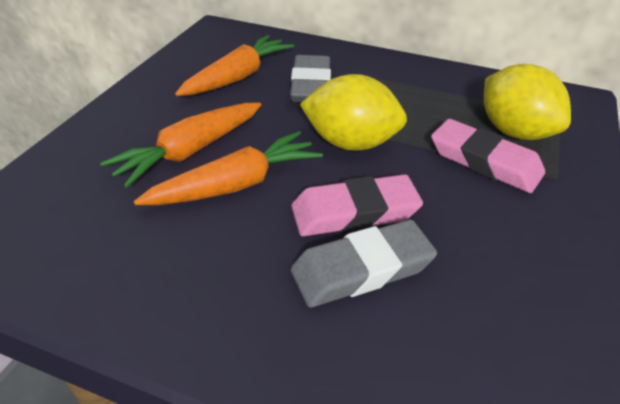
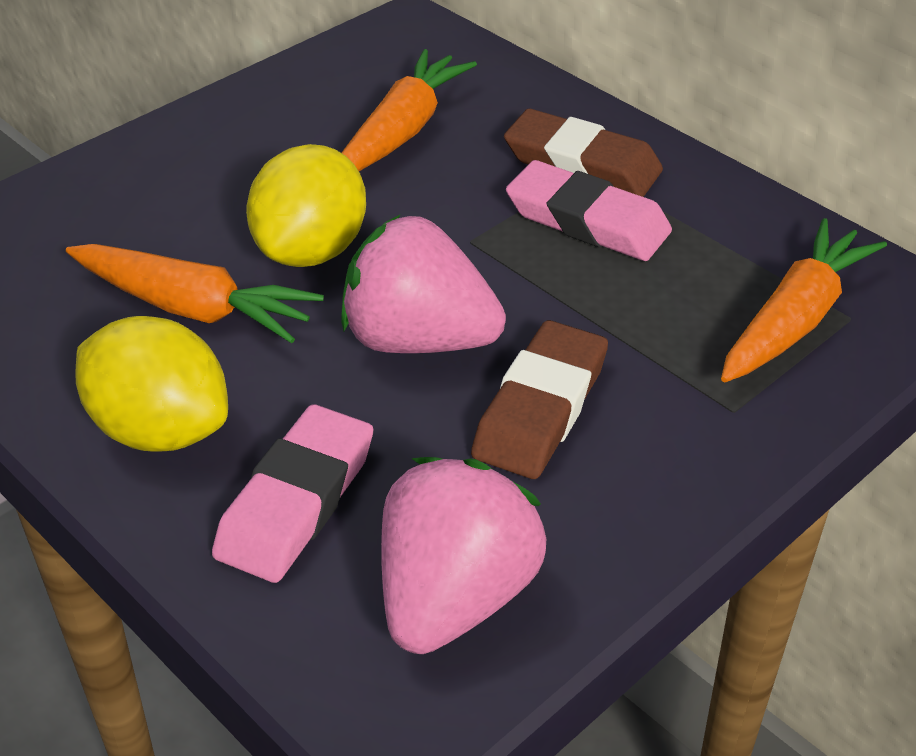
brown eraser: 0 -> 2
grey eraser: 2 -> 0
pink strawberry: 0 -> 2

